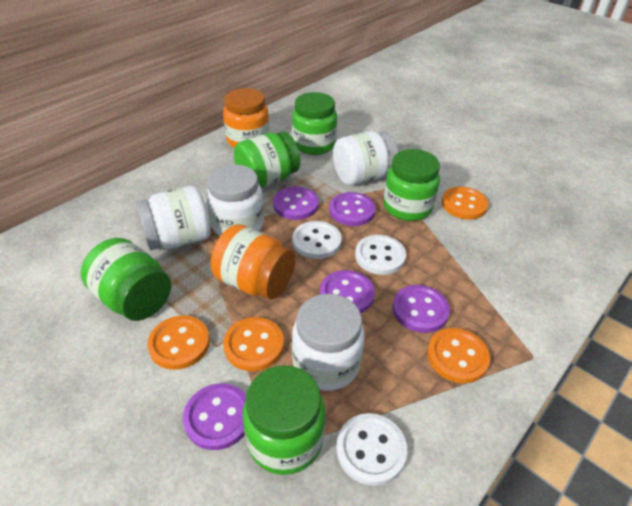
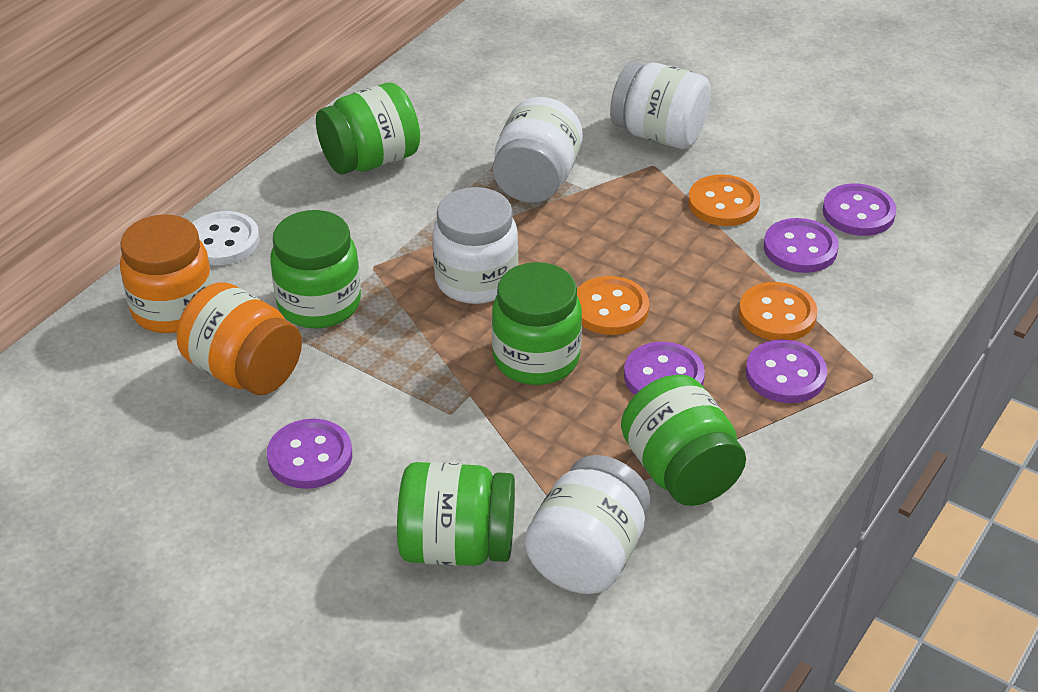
orange button: 4 -> 3
white button: 3 -> 1

